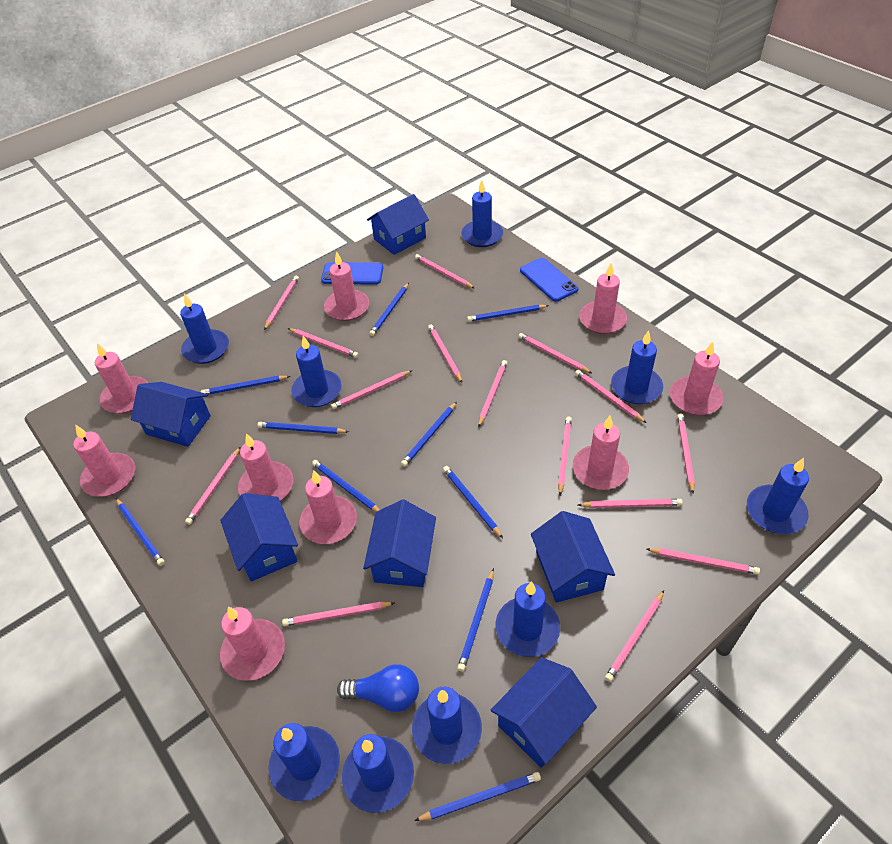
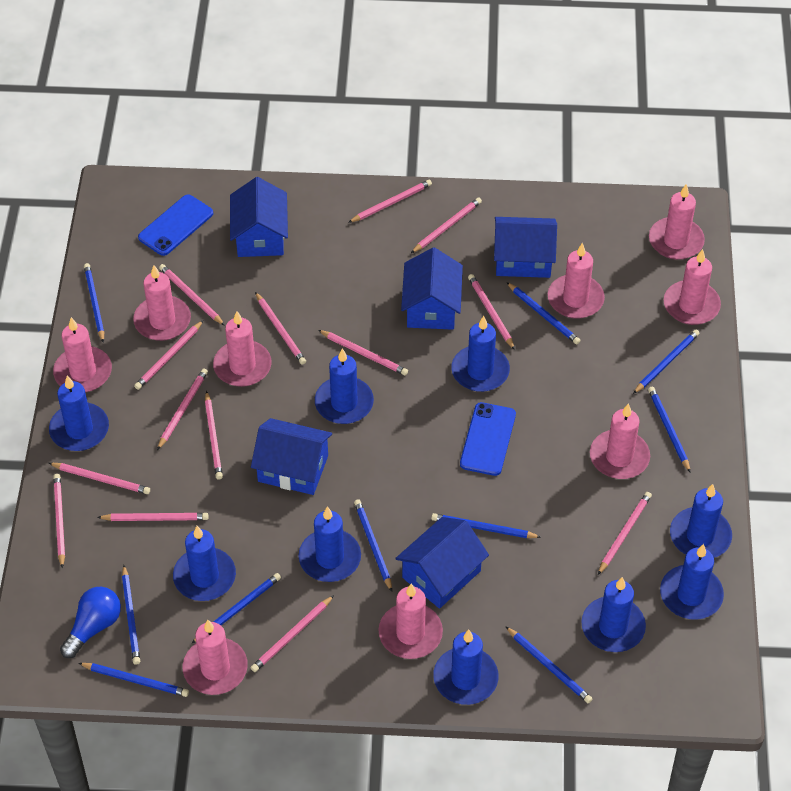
blue house: 6 -> 5
pink pencil: 15 -> 14

